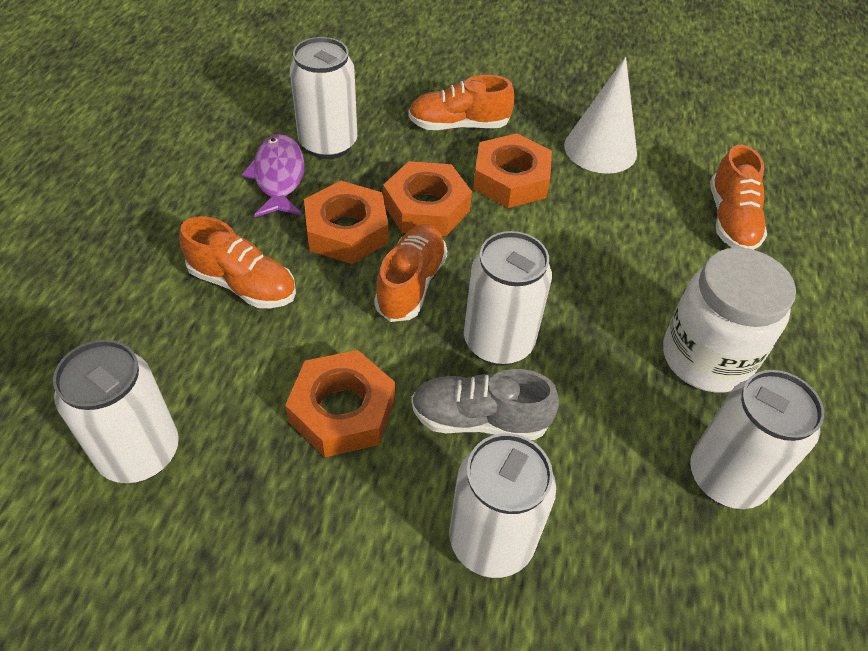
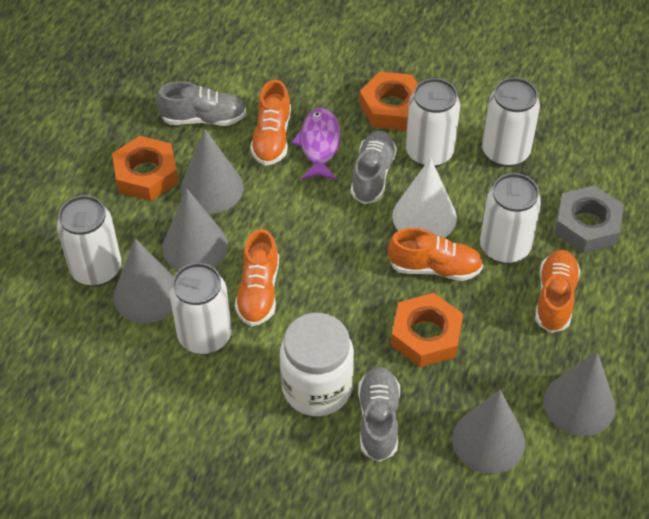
grey cone: 0 -> 5
grey nut: 0 -> 1
grey shoe: 1 -> 3
orange nut: 4 -> 3

